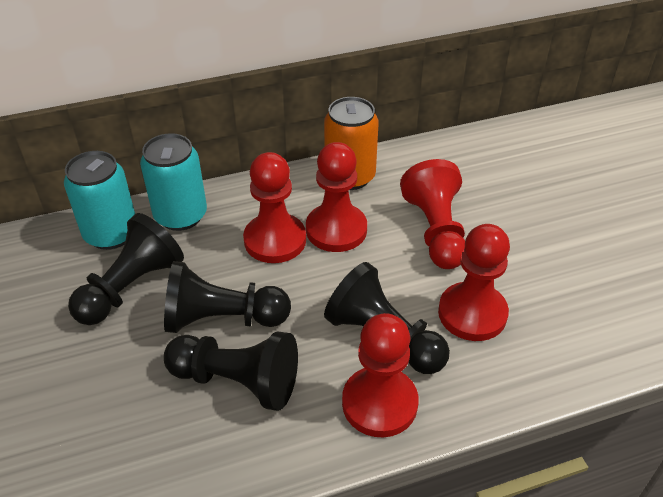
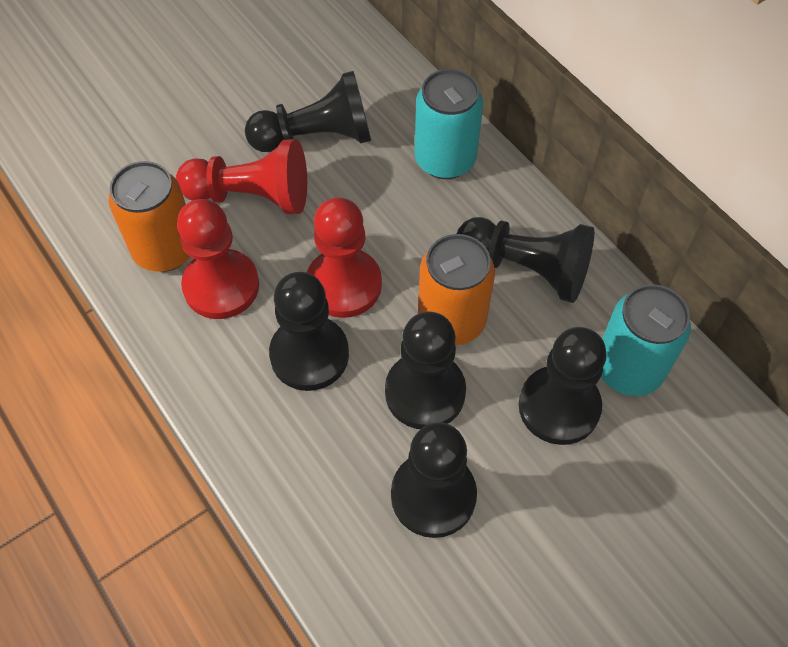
black pawn: 4 -> 6
orange can: 1 -> 2
red pawn: 5 -> 3

